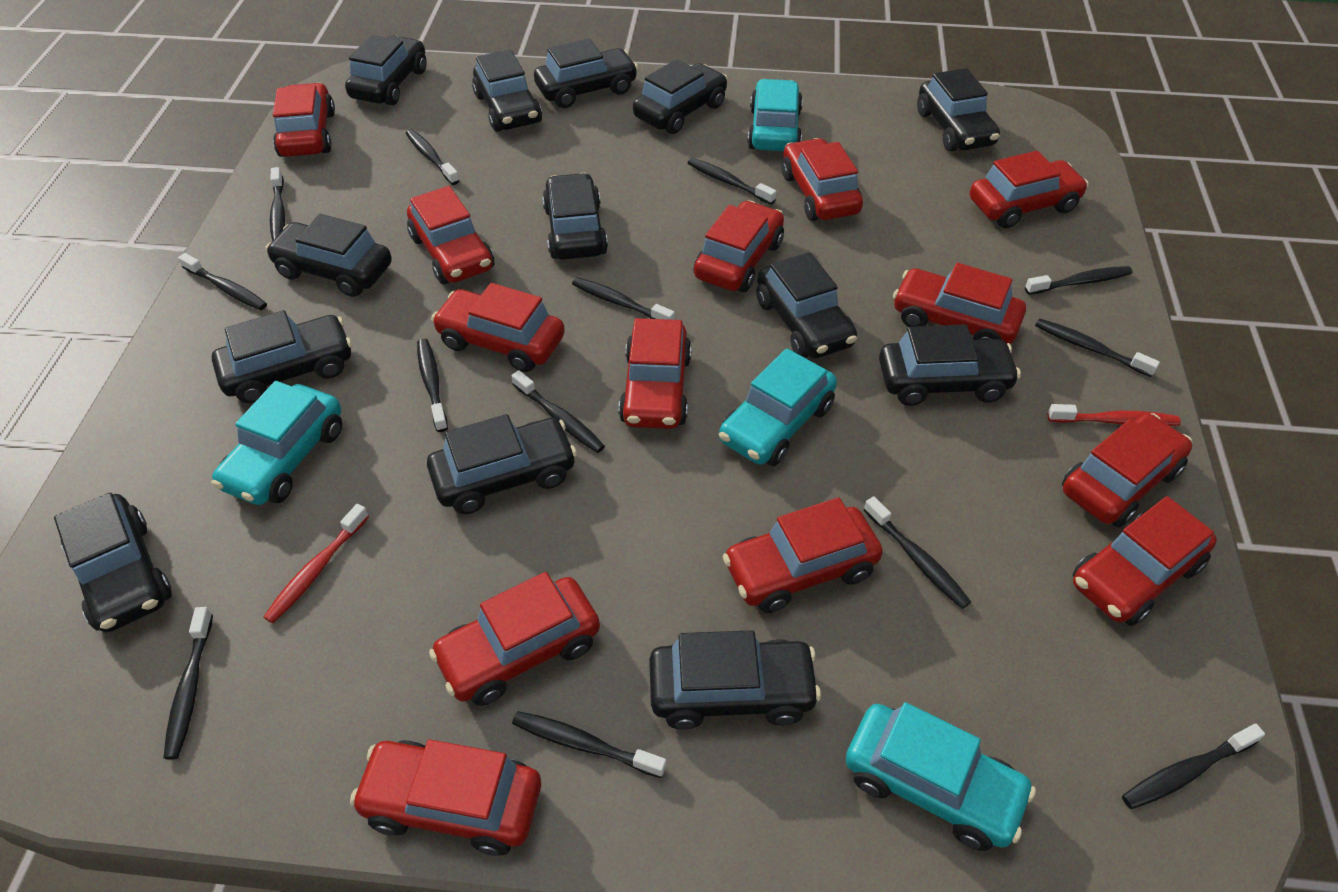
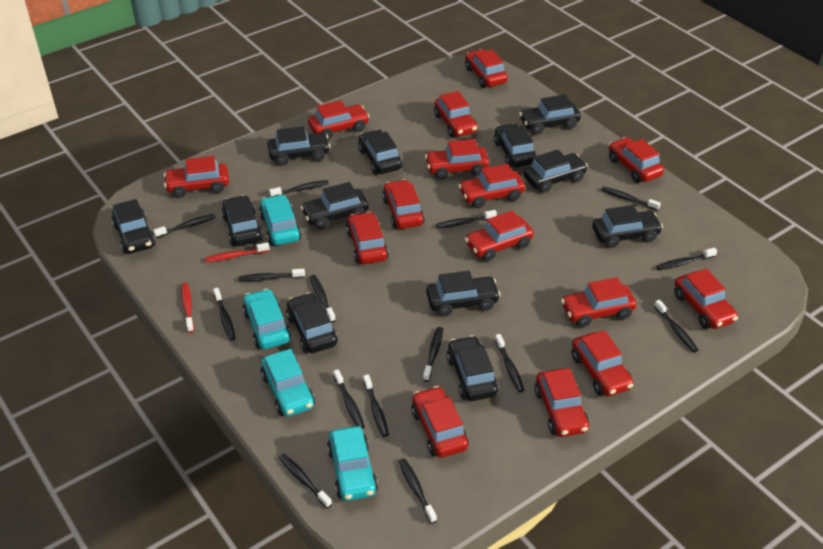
black car: 13 -> 12
black toothbrush: 13 -> 15
red car: 13 -> 15

